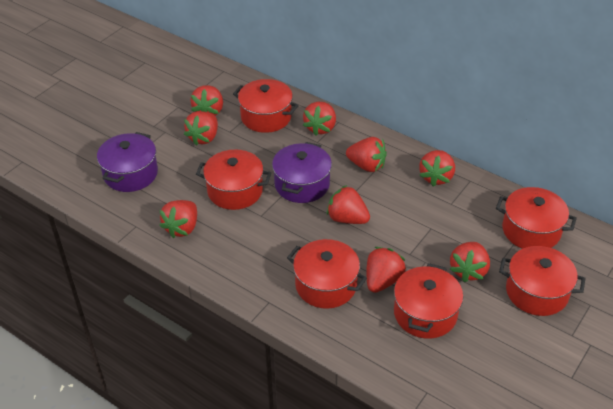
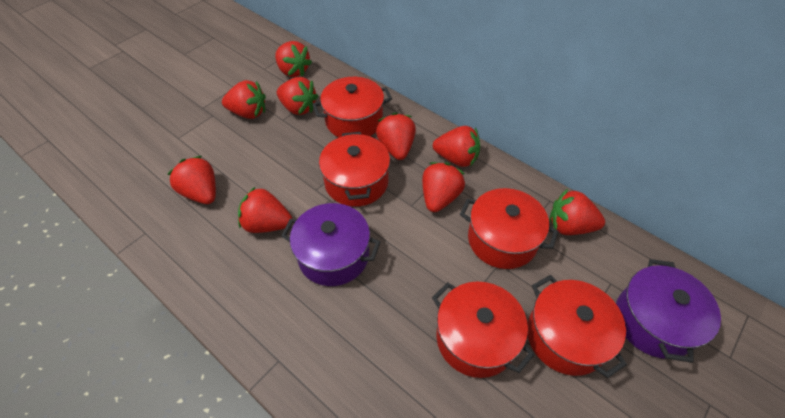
red pot: 6 -> 5

